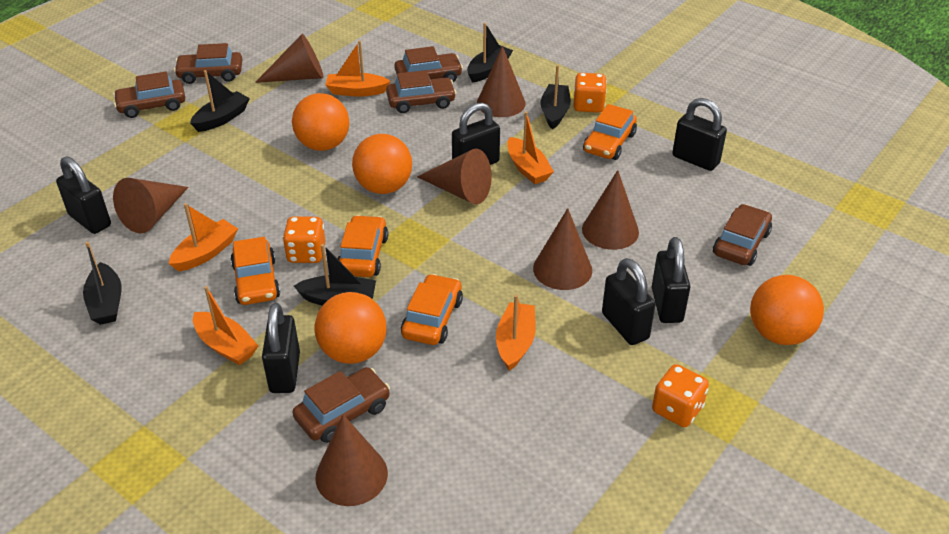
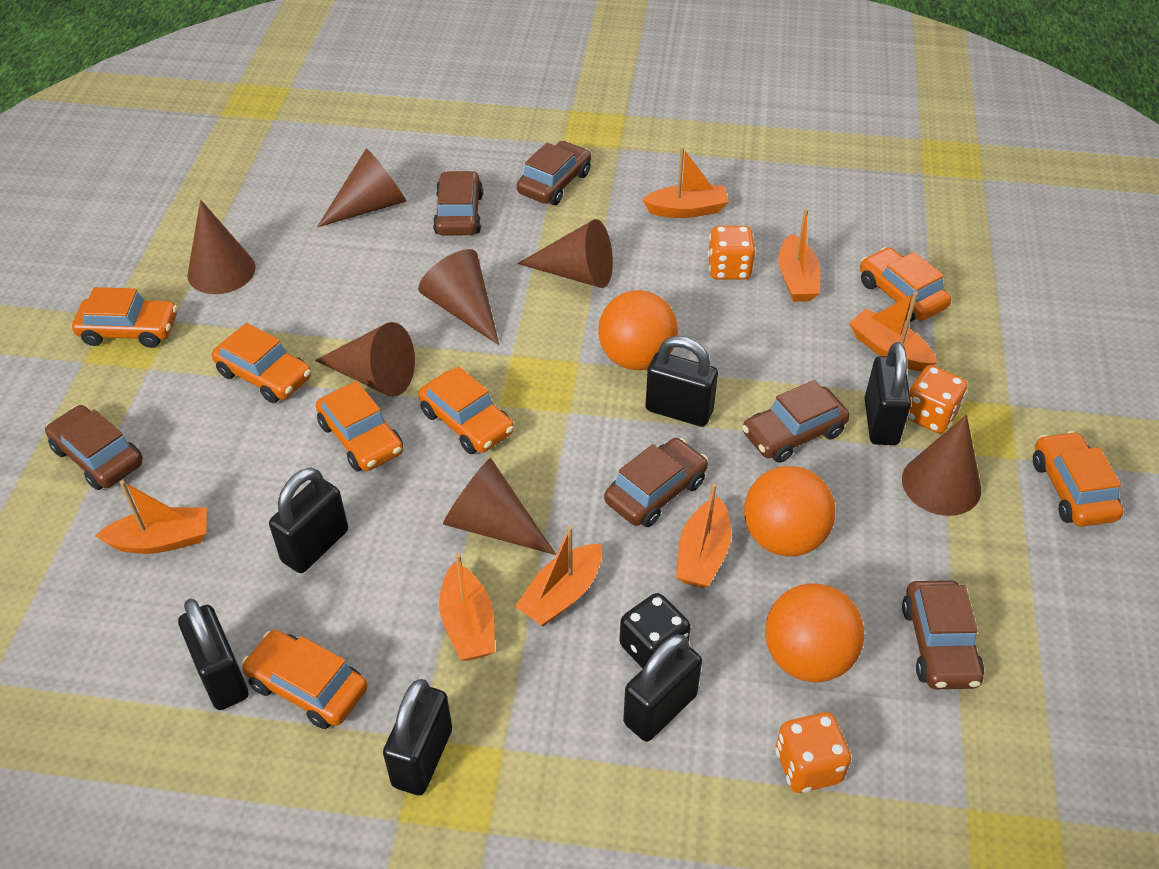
black boat: 5 -> 0
black dice: 0 -> 1
orange ball: 4 -> 3
orange boat: 5 -> 7
orange car: 4 -> 7

